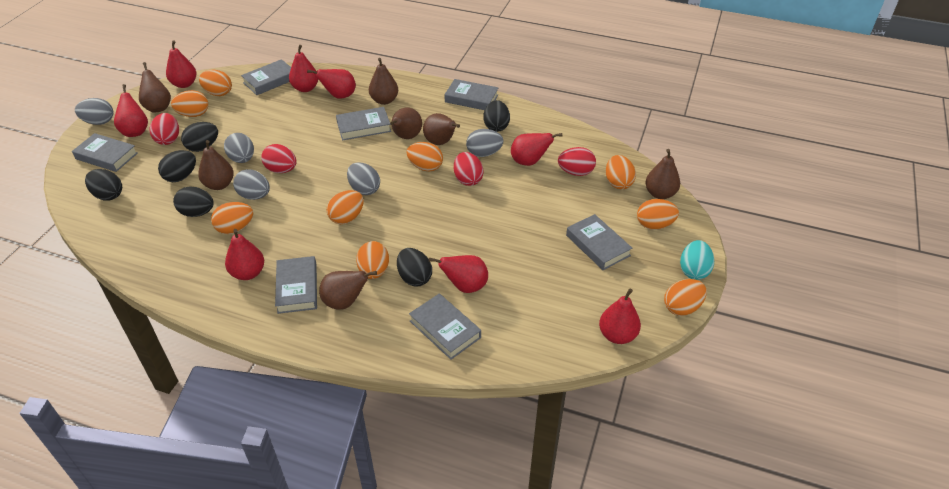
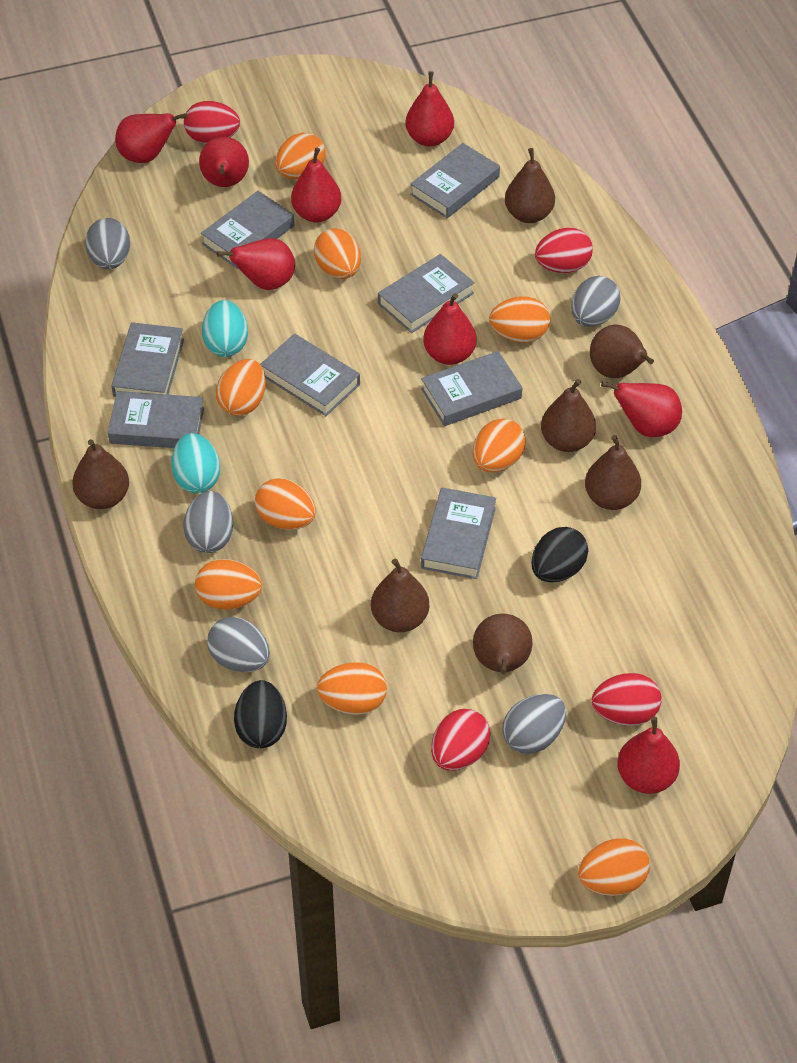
black egg: 6 -> 2
grey book: 7 -> 8
turquoise egg: 1 -> 2

